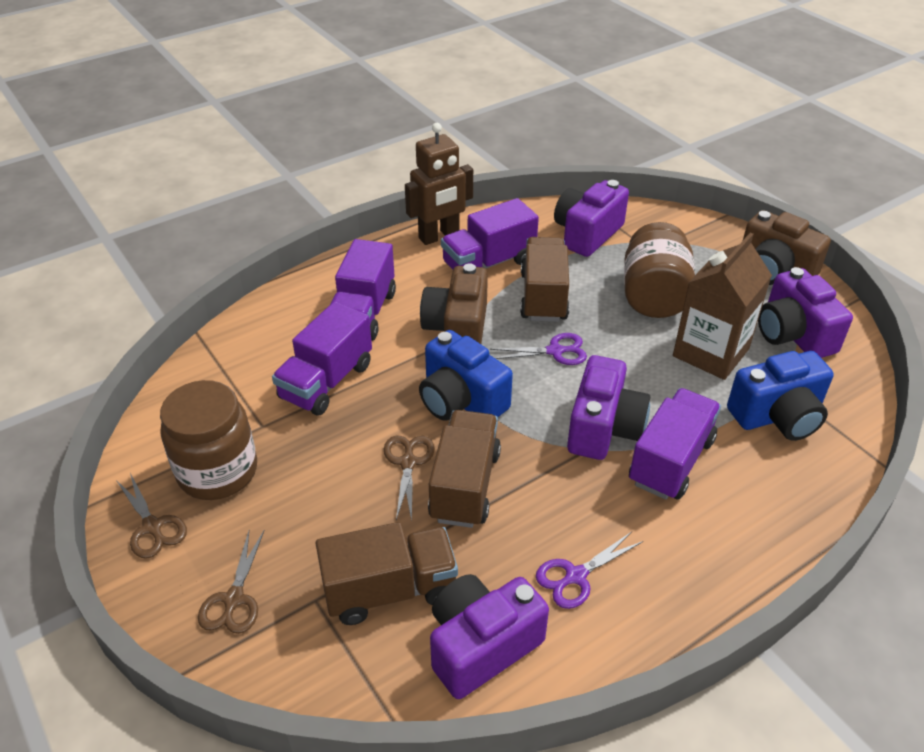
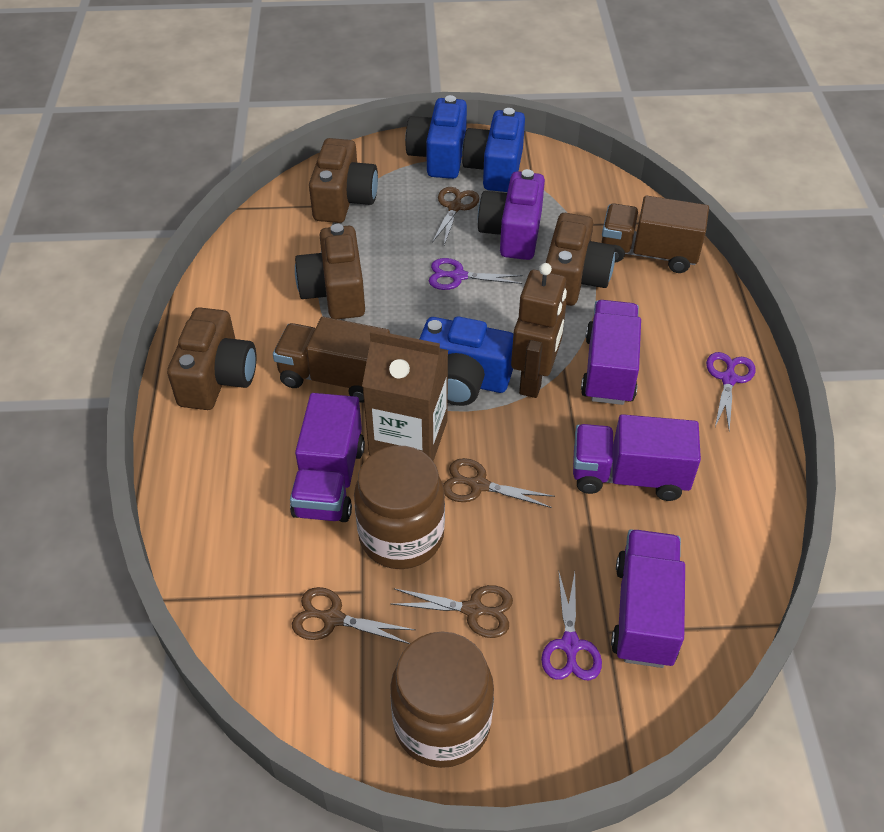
blue camera: 2 -> 3
brown camera: 2 -> 4
brown scissors: 3 -> 4
brown truck: 3 -> 2
purple camera: 4 -> 1
purple scissors: 2 -> 3

